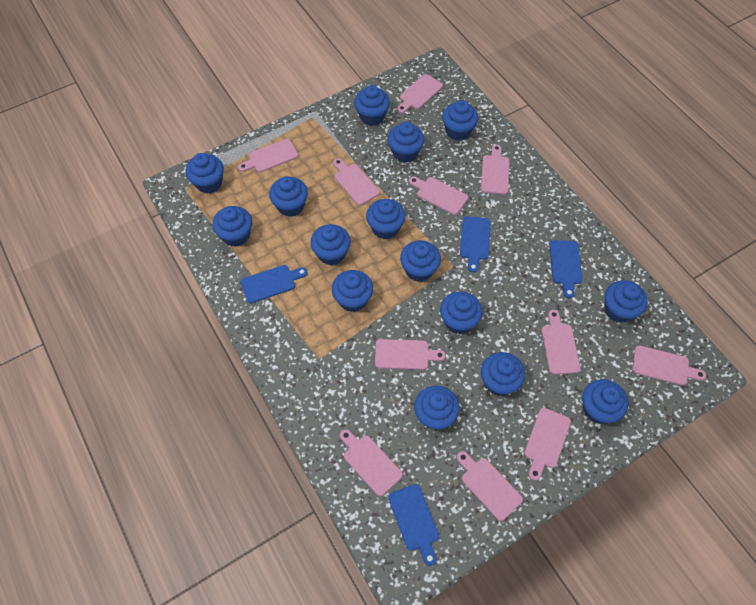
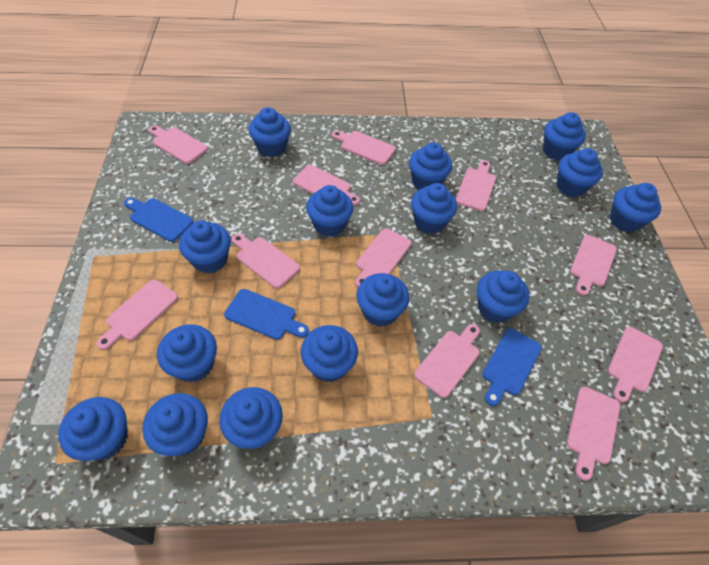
blue cutting board: 4 -> 3

